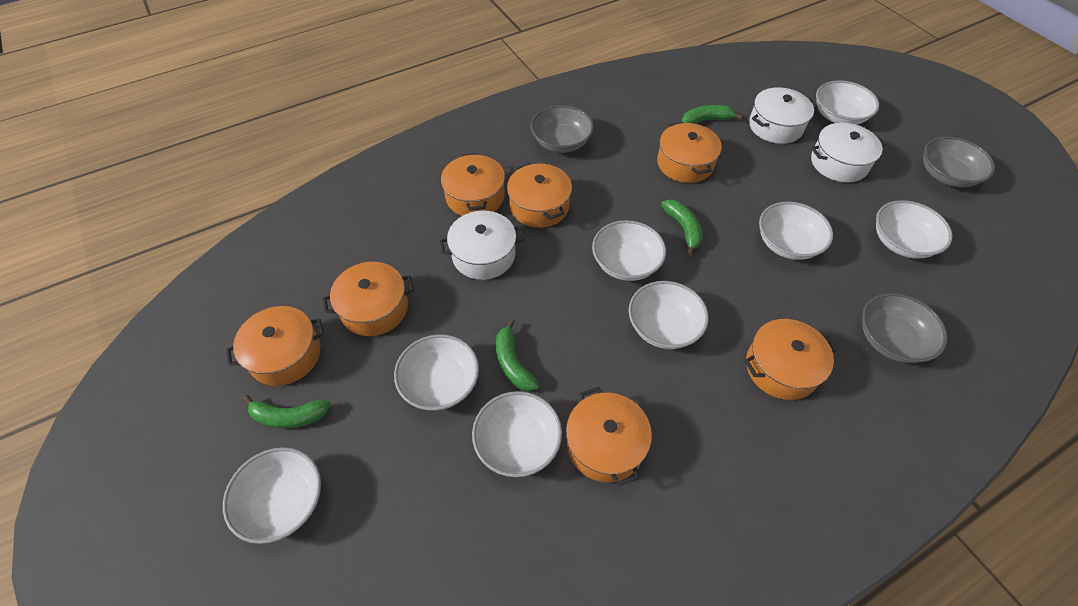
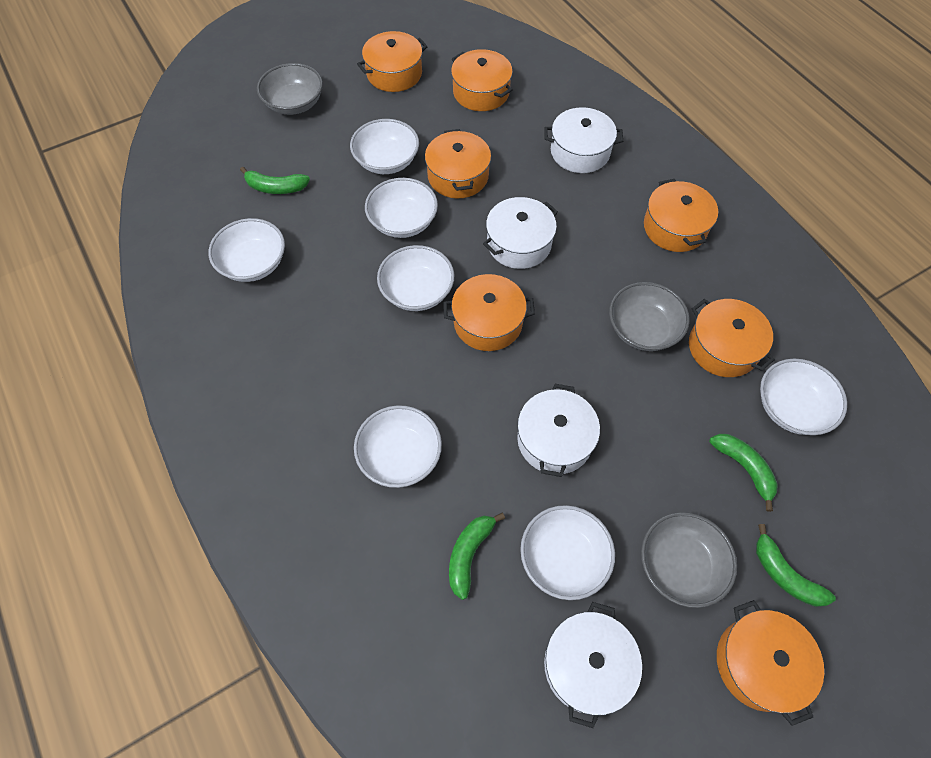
white bowl: 8 -> 7
white pot: 3 -> 4

